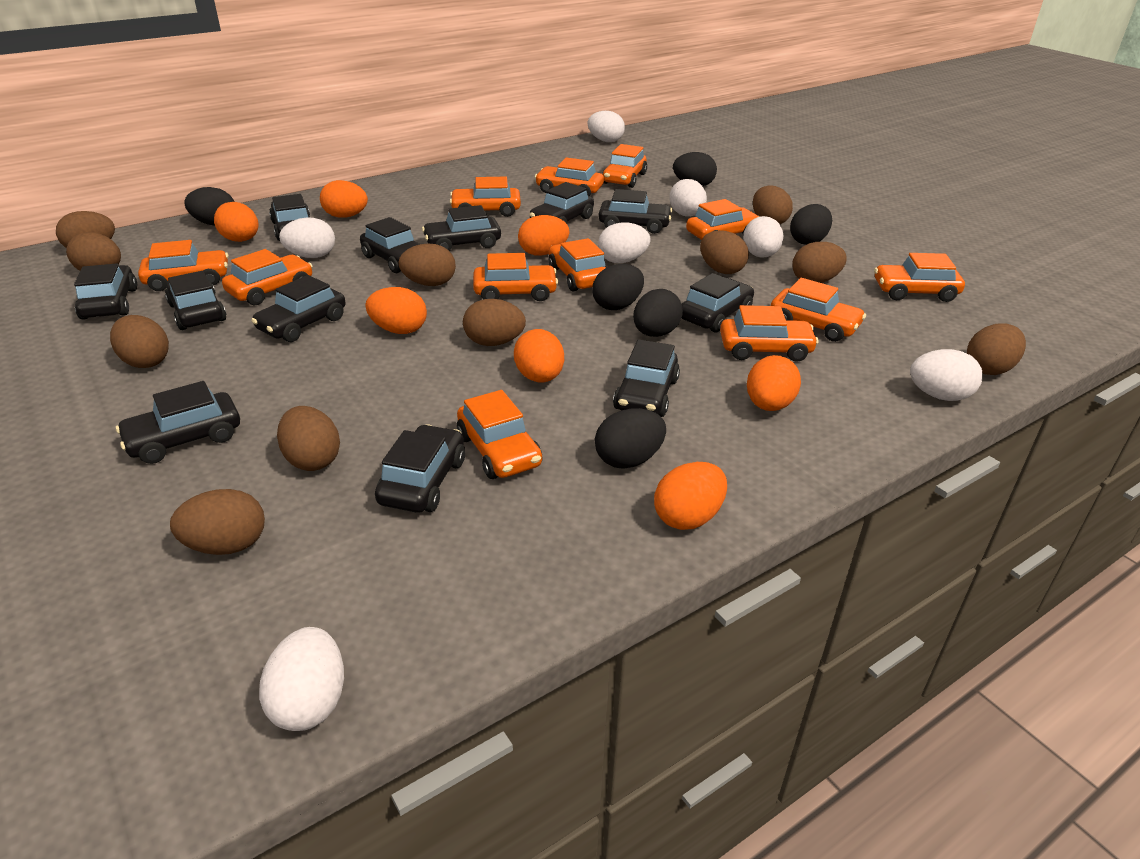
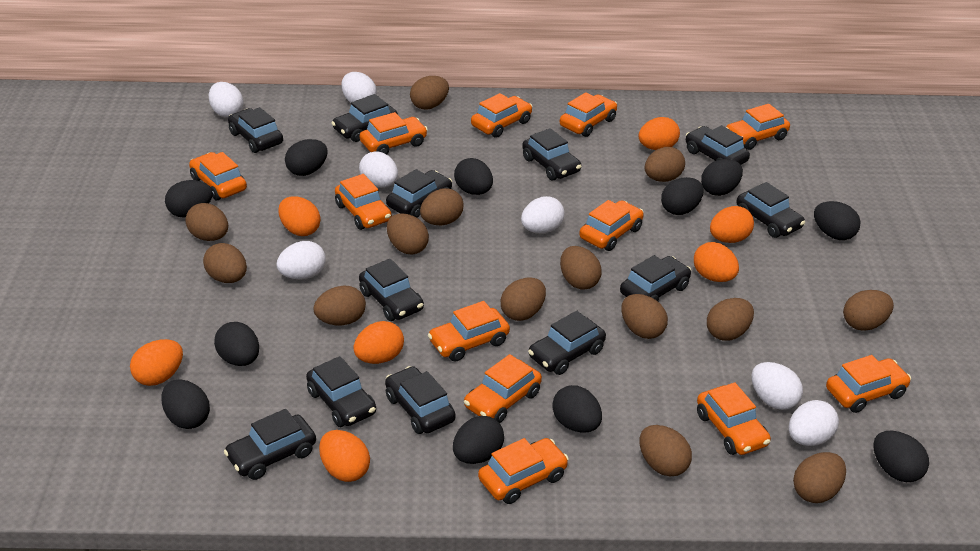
black egg: 6 -> 11
brown egg: 11 -> 14

